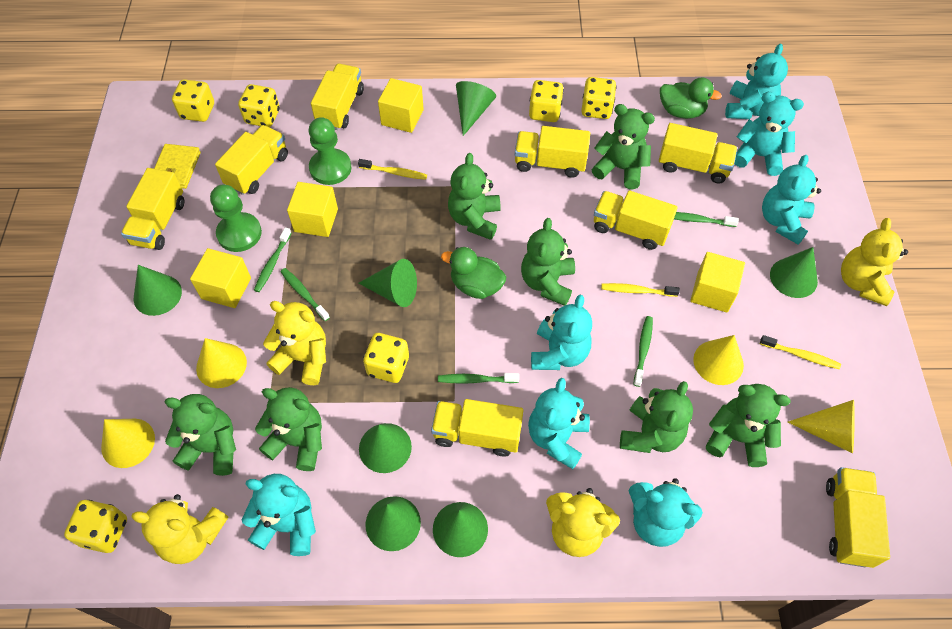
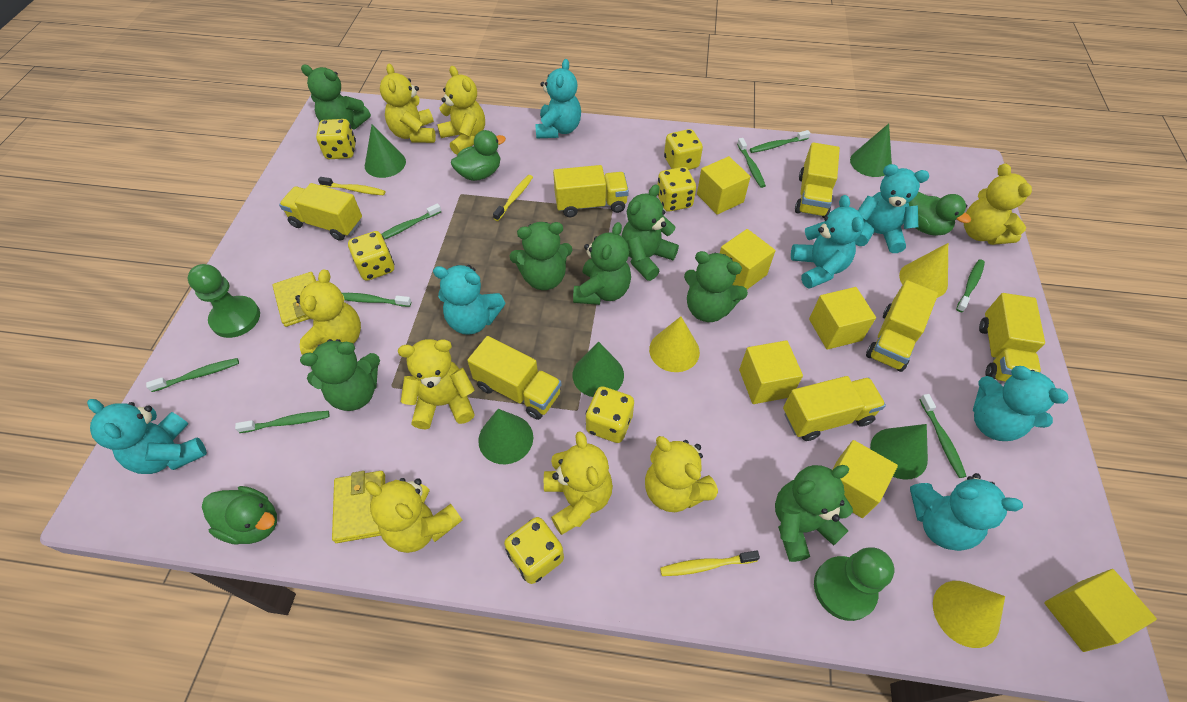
green cone: 7 -> 5
green duck: 2 -> 3
green toothbrush: 5 -> 8
yellow cone: 4 -> 3
yellow cube: 4 -> 6
yellow teddy bear: 4 -> 8
yellow truck: 8 -> 7
yellow wallet: 1 -> 2

